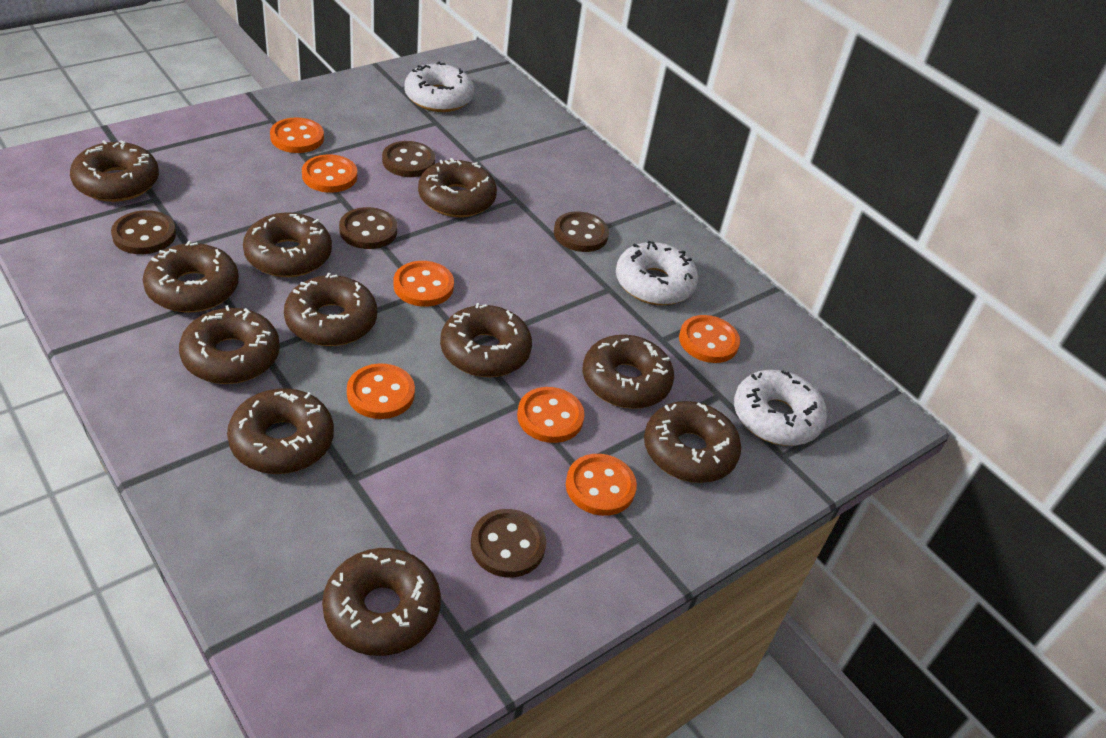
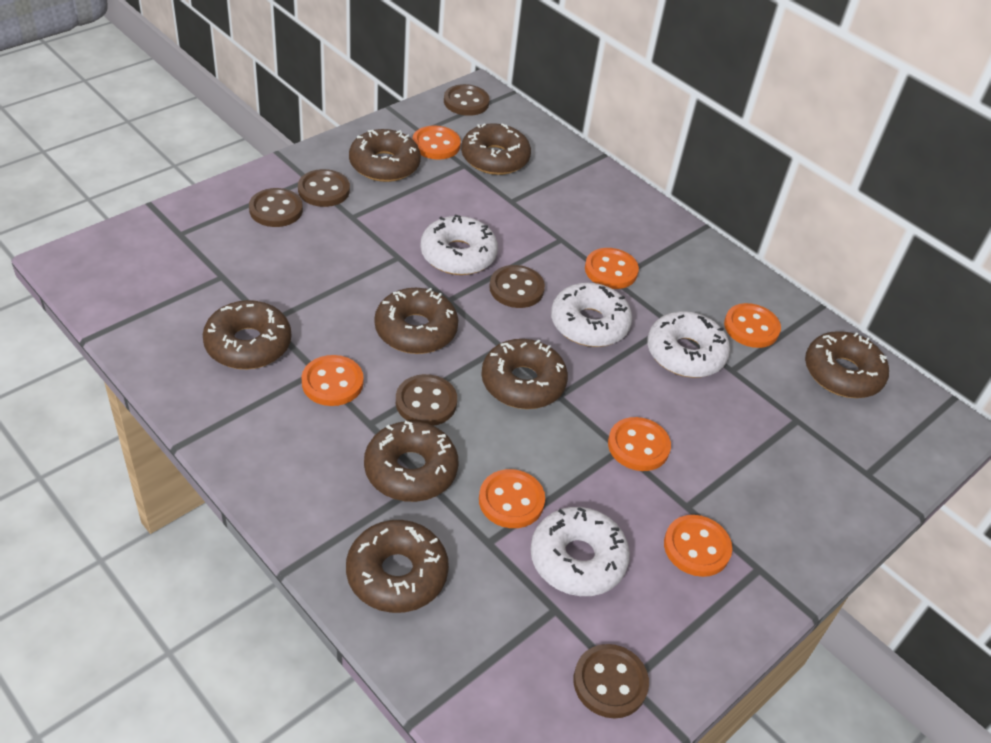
brown button: 5 -> 6
brown donut: 11 -> 8
white donut: 3 -> 4

